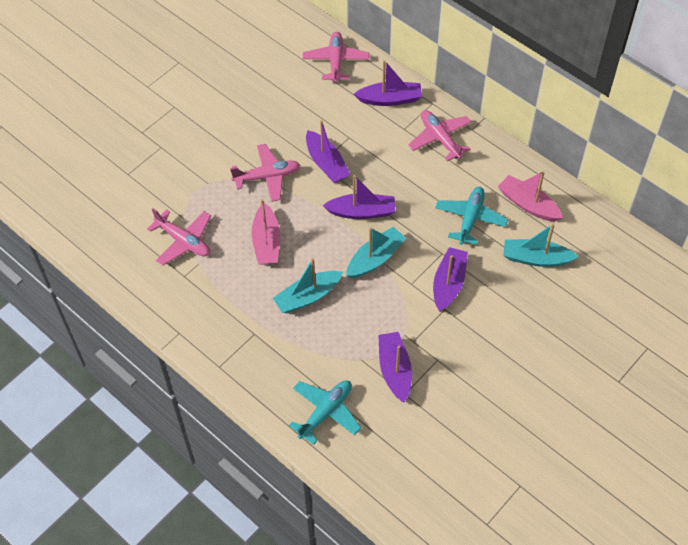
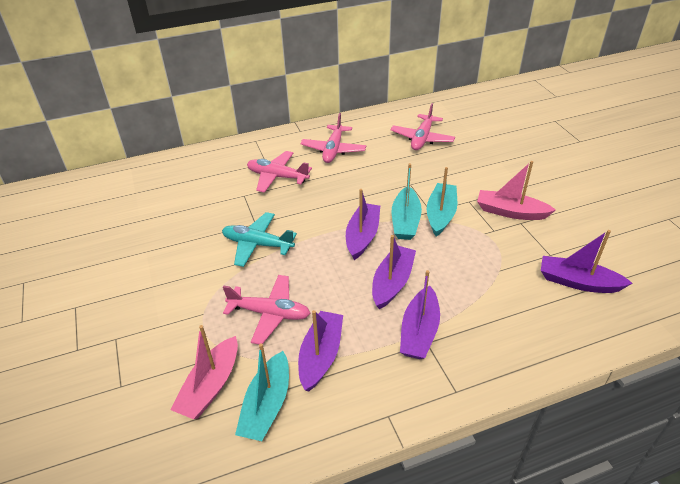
turquoise plane: 2 -> 1

